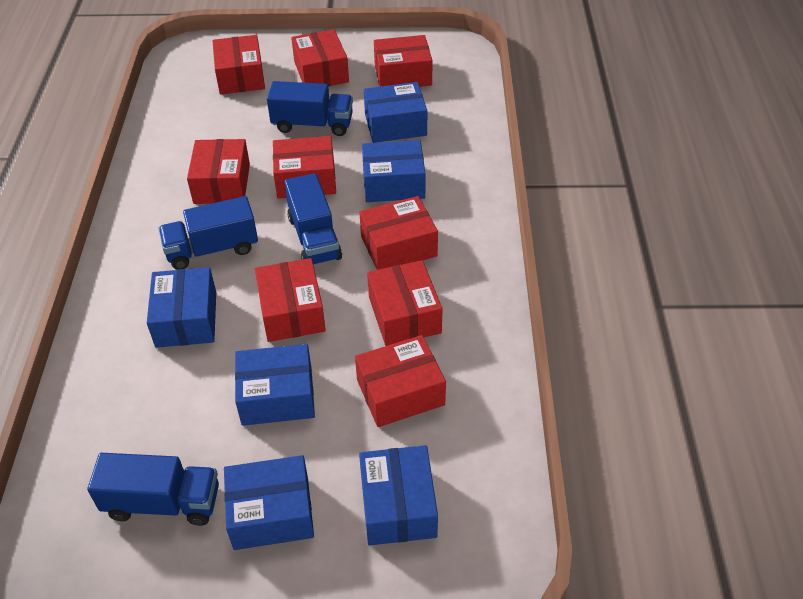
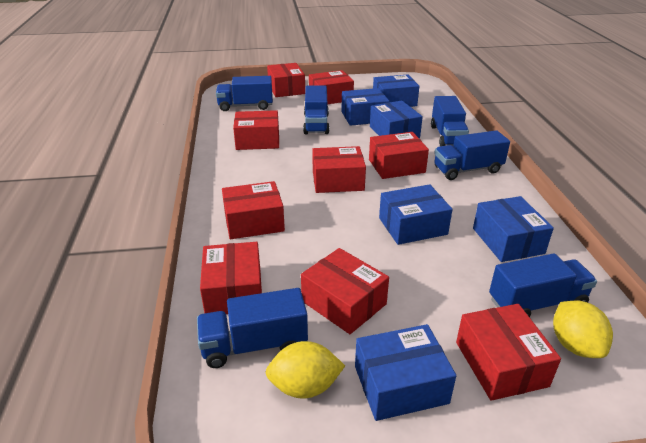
blue truck: 4 -> 6
yellow lemon: 0 -> 2

